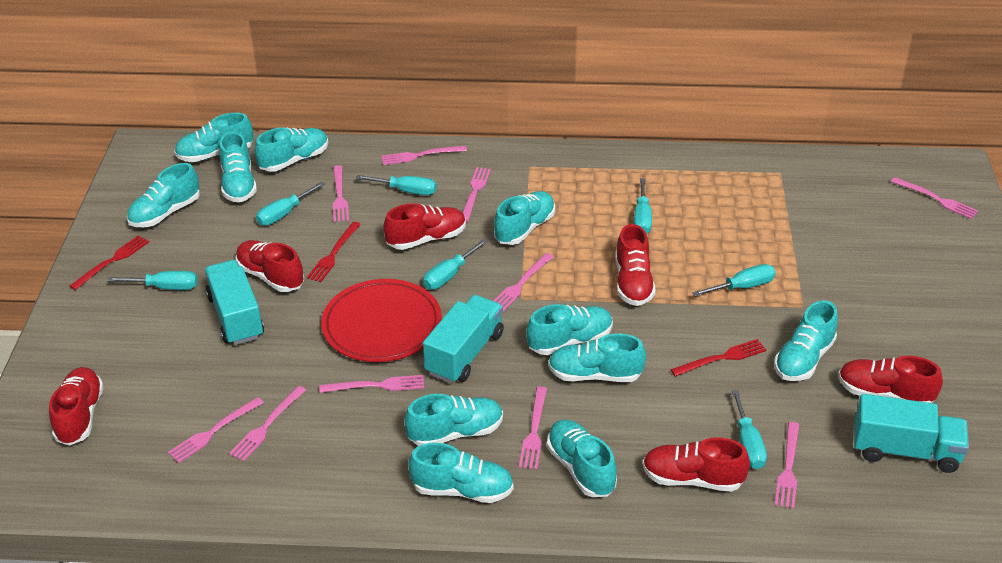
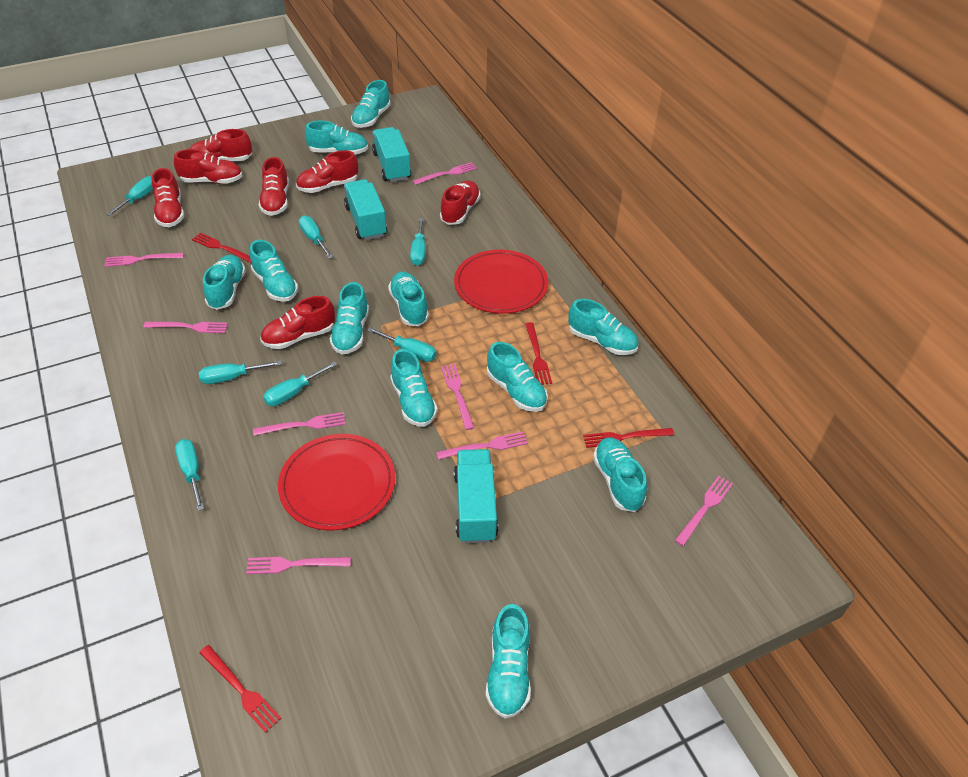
pink fork: 10 -> 8
red fork: 3 -> 4
red plate: 1 -> 2
red shoe: 6 -> 7

